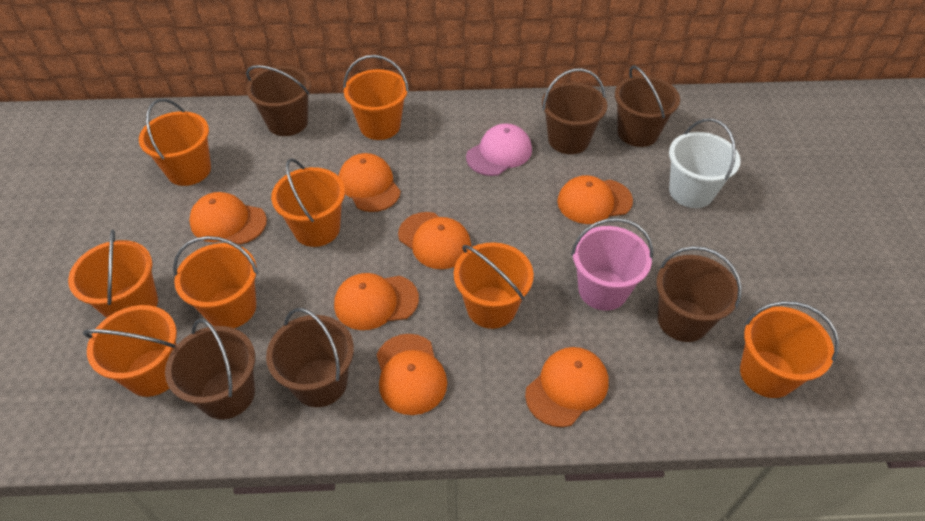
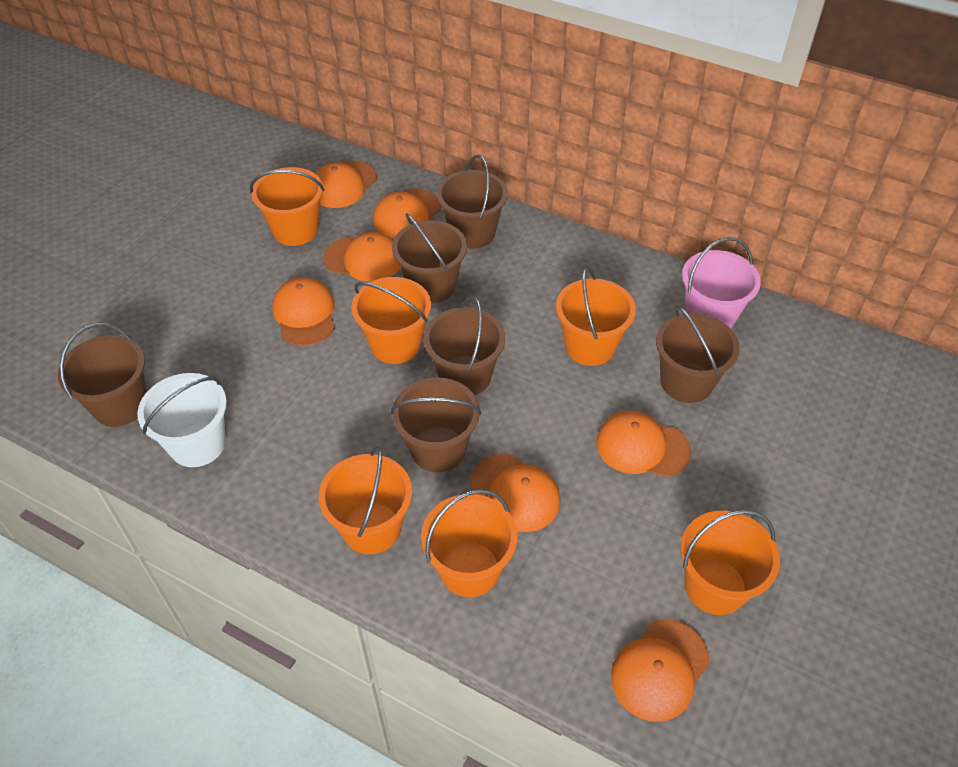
orange bucket: 8 -> 6
pink cap: 1 -> 0

